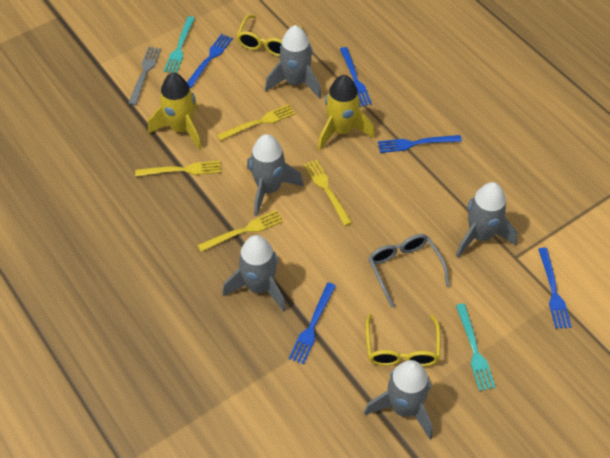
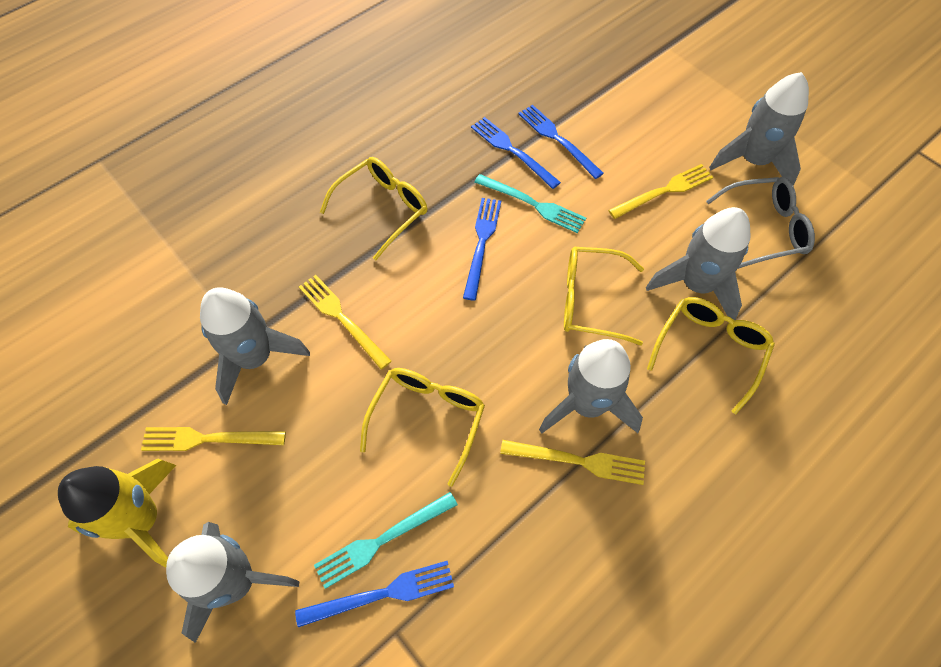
blue fork: 5 -> 4
grey fork: 1 -> 0
yellow glasses: 2 -> 4
yellow rocket: 2 -> 1

